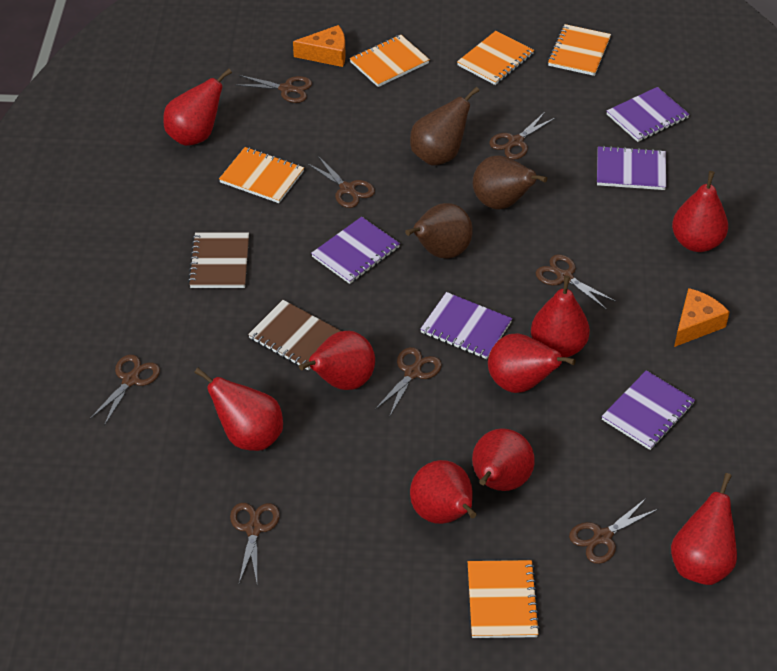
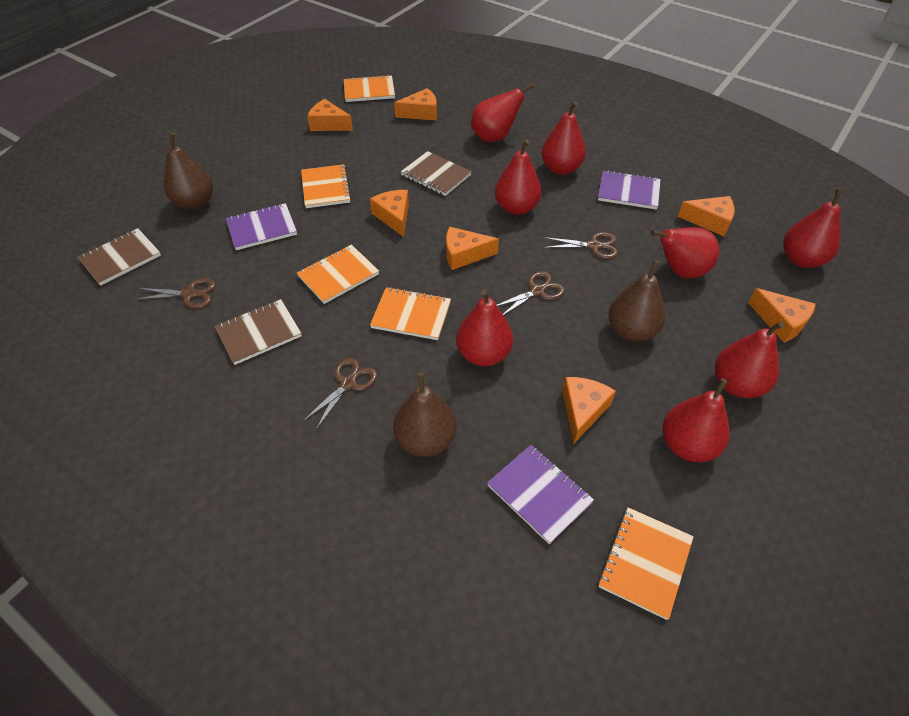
brown notebook: 2 -> 3
brown scissors: 8 -> 4
orange cheese: 2 -> 7
purple notebook: 5 -> 3
red pear: 9 -> 8

